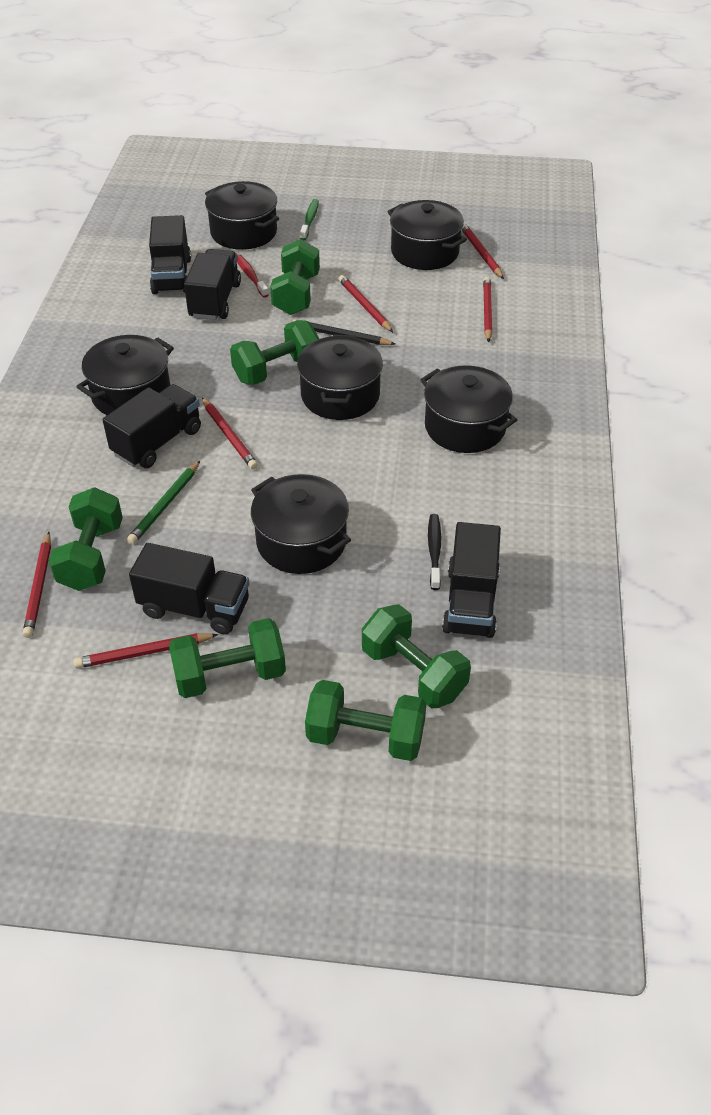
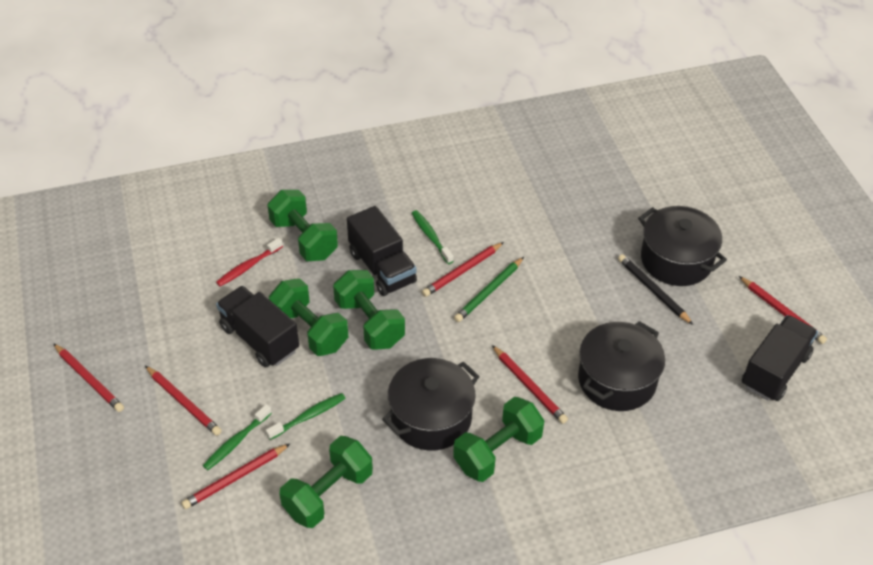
black pot: 6 -> 3
black toothbrush: 1 -> 0
black truck: 5 -> 3
green dumbbell: 6 -> 5
green toothbrush: 1 -> 3

